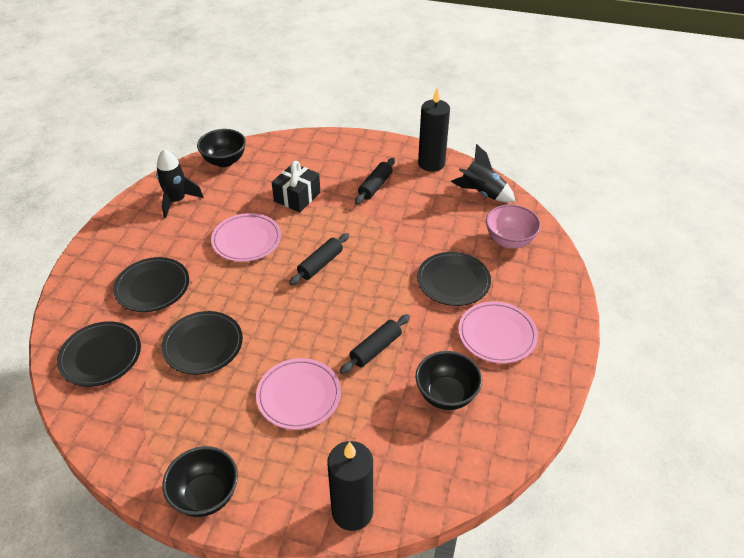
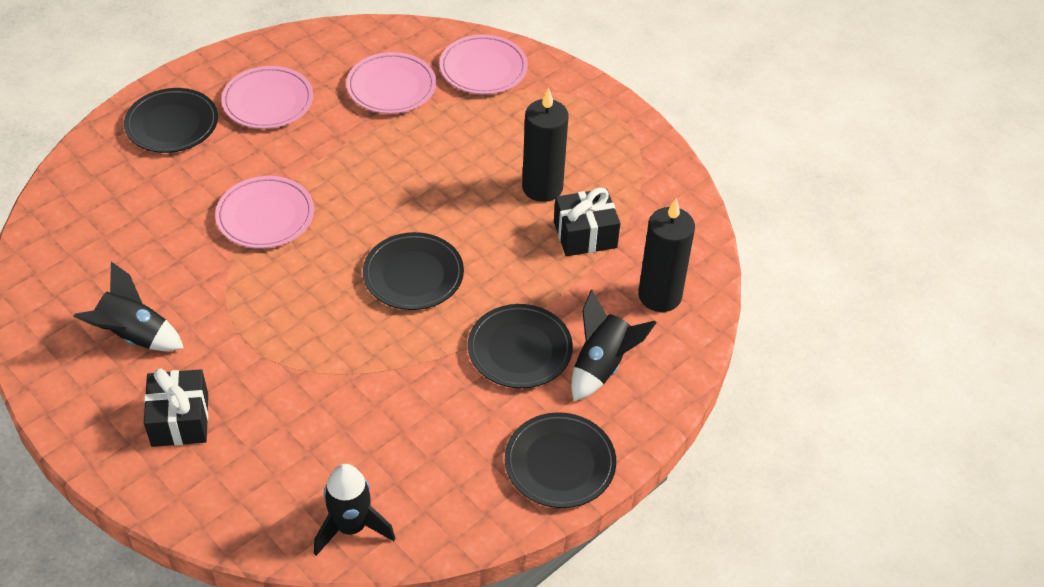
black bowl: 3 -> 0
black gift: 1 -> 2
black rocket: 2 -> 3
black rolling pin: 3 -> 0
pink bowl: 1 -> 0
pink plate: 3 -> 4

